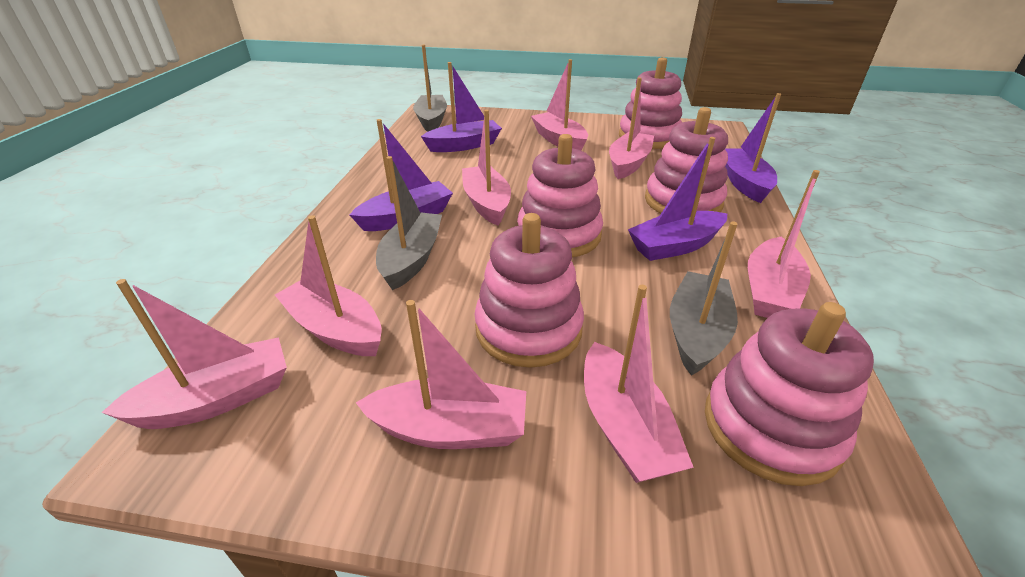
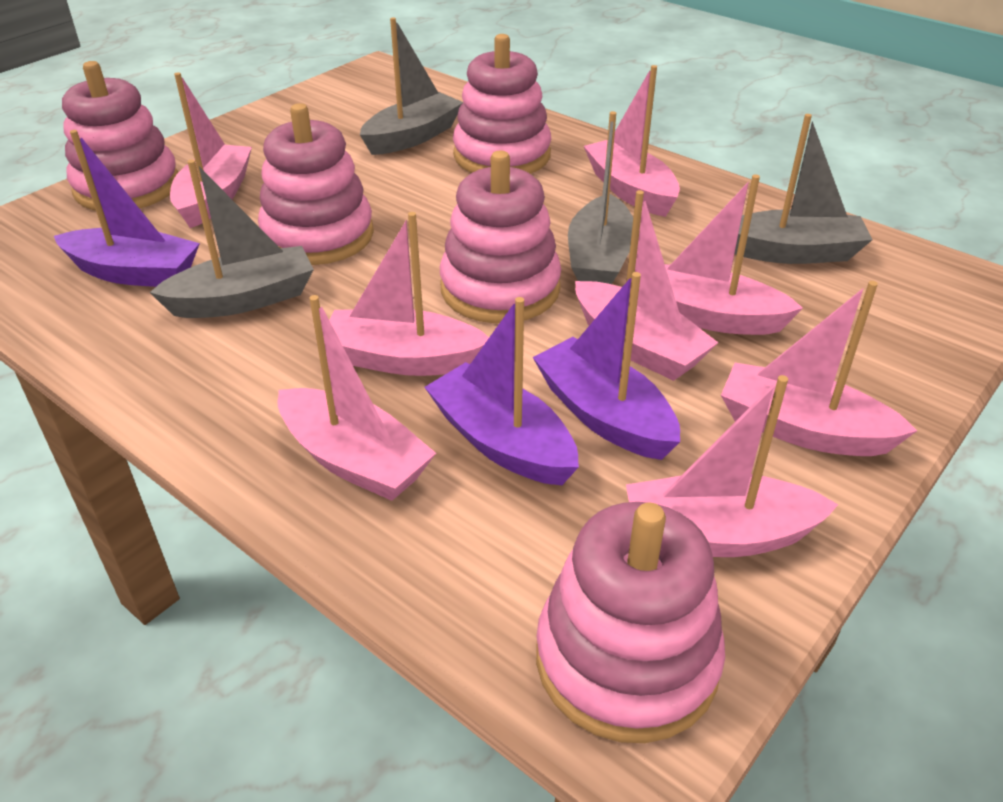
grey boat: 3 -> 4
purple boat: 4 -> 3

